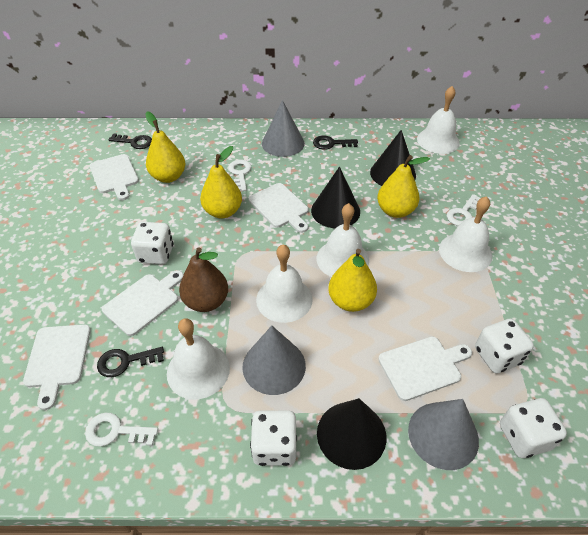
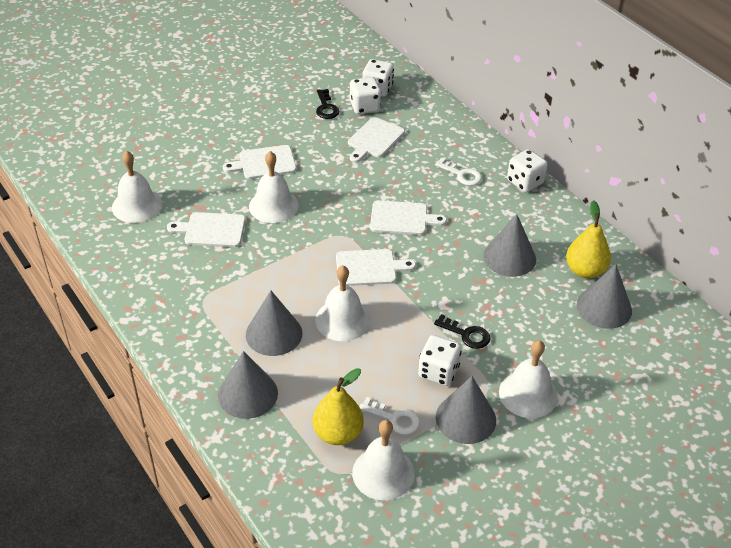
black cone: 3 -> 0
black key: 3 -> 2
brown pear: 1 -> 0
grey cone: 3 -> 5
white key: 3 -> 2
yellow pear: 4 -> 2

